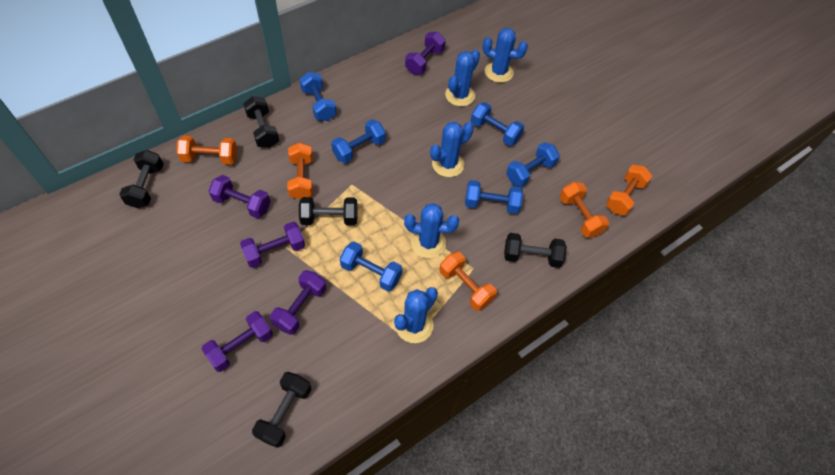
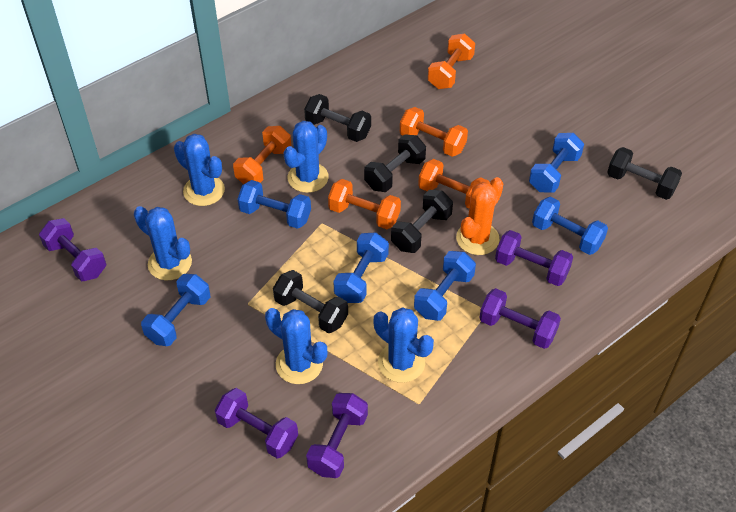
orange cactus: 0 -> 1

